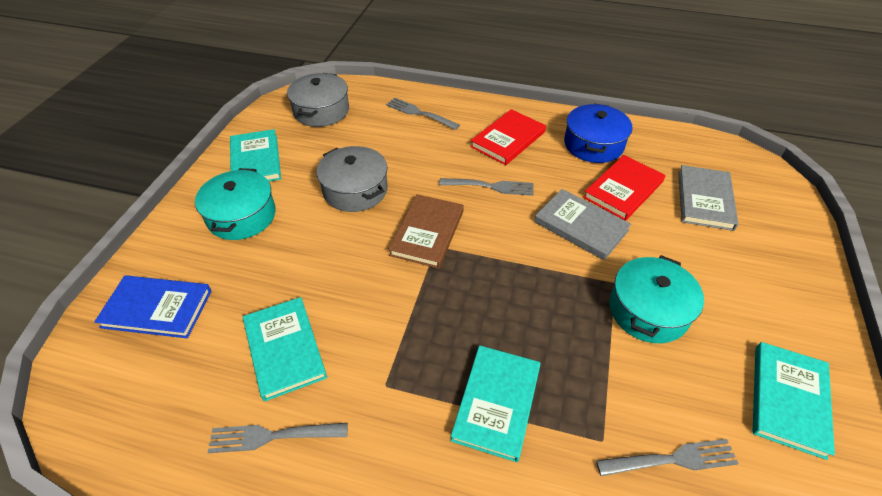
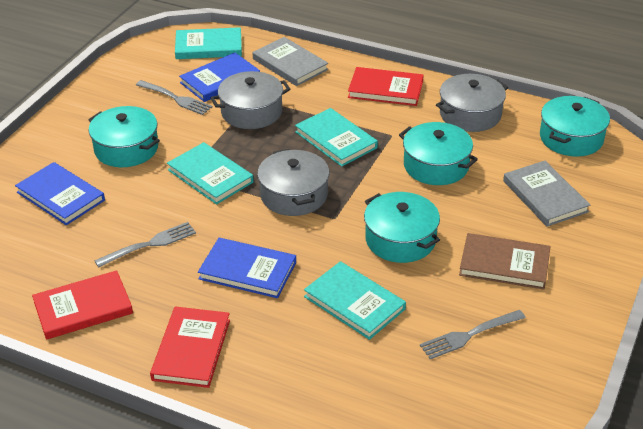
blue book: 1 -> 3
blue pot: 1 -> 0
grey fork: 4 -> 3
grey pot: 2 -> 3
red book: 2 -> 3
turquoise pot: 2 -> 4

